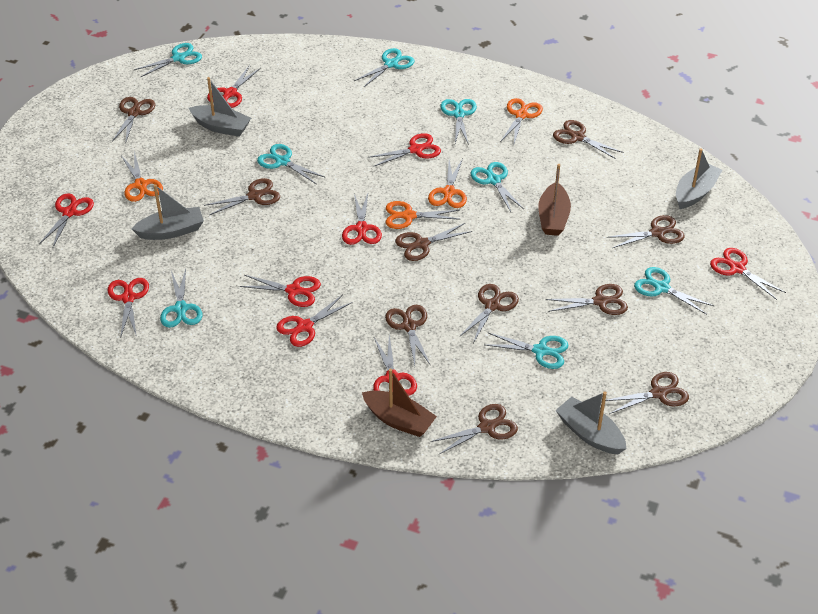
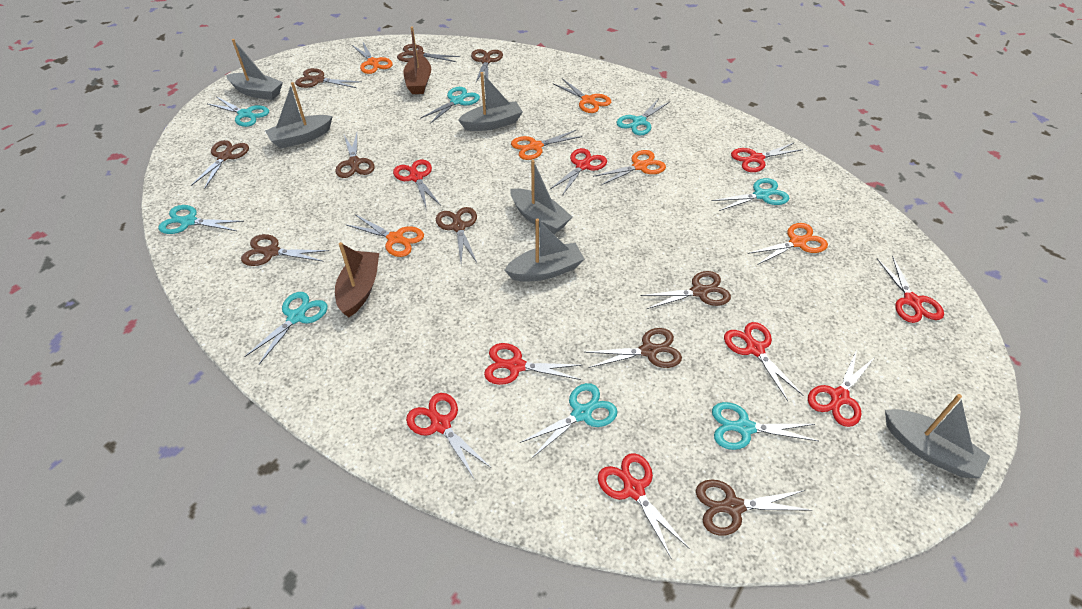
grey boat: 4 -> 6
orange scissors: 4 -> 6

